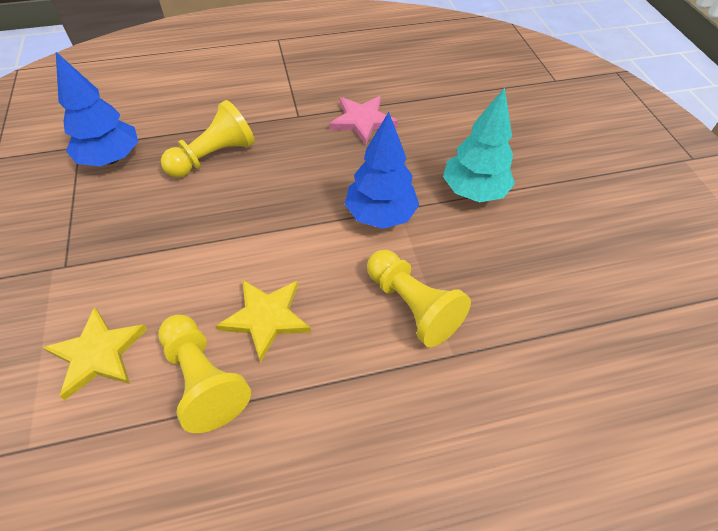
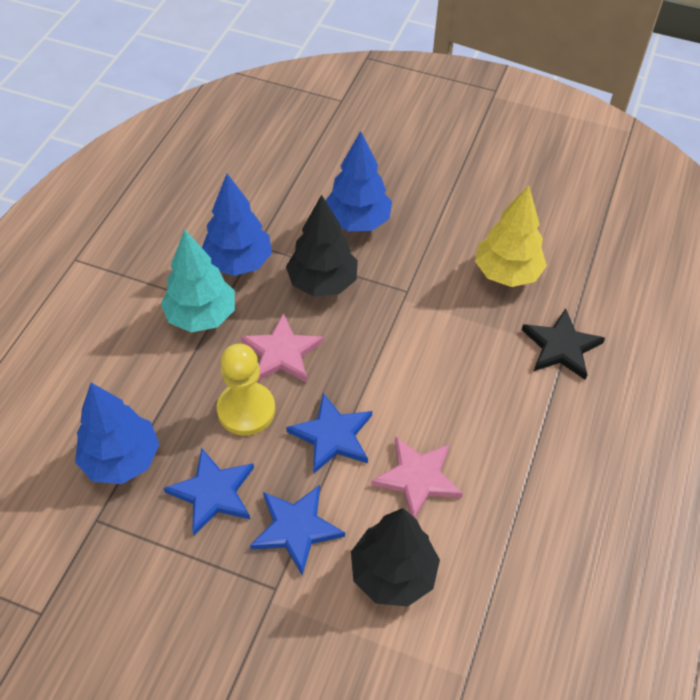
black star: 0 -> 1
black tree: 0 -> 2
blue star: 0 -> 3
blue tree: 2 -> 3
pink star: 1 -> 2
yellow pawn: 3 -> 1
yellow star: 2 -> 0
yellow tree: 0 -> 1

